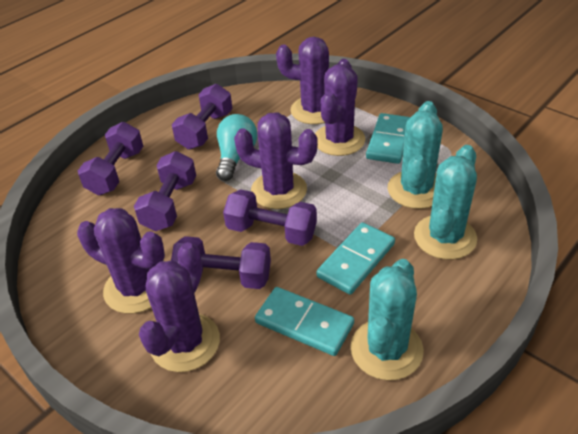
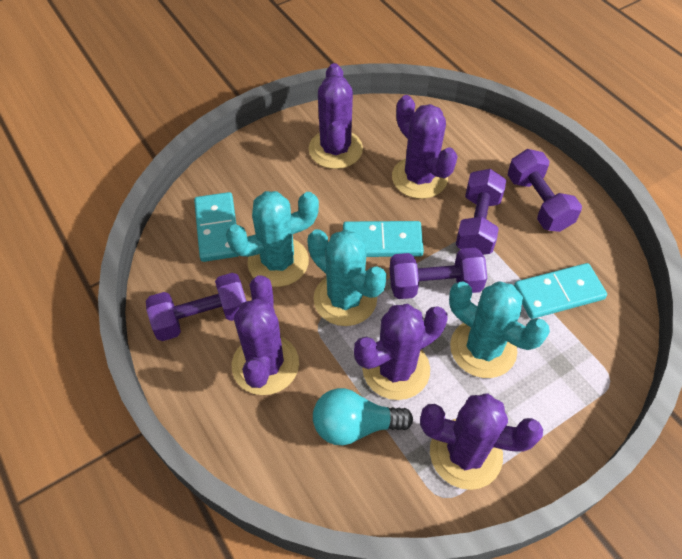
purple dumbbell: 5 -> 4

